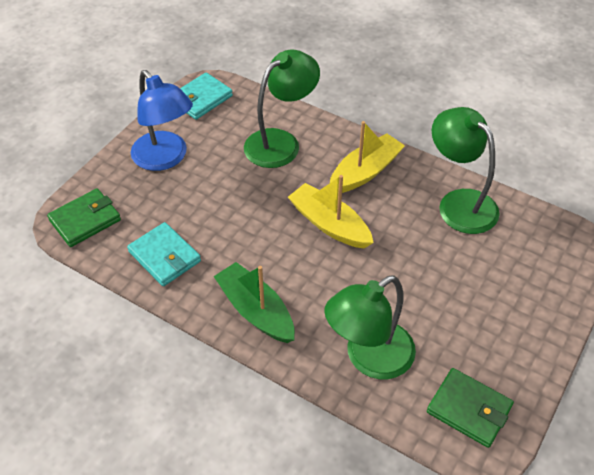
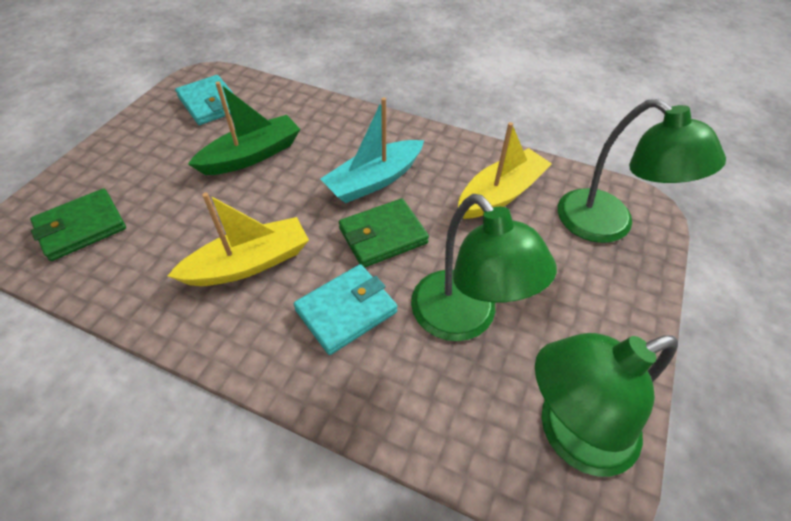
blue lamp: 1 -> 0
turquoise boat: 0 -> 1

